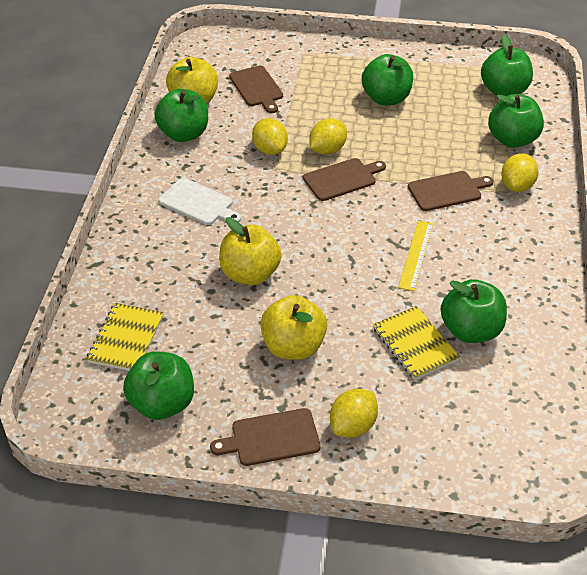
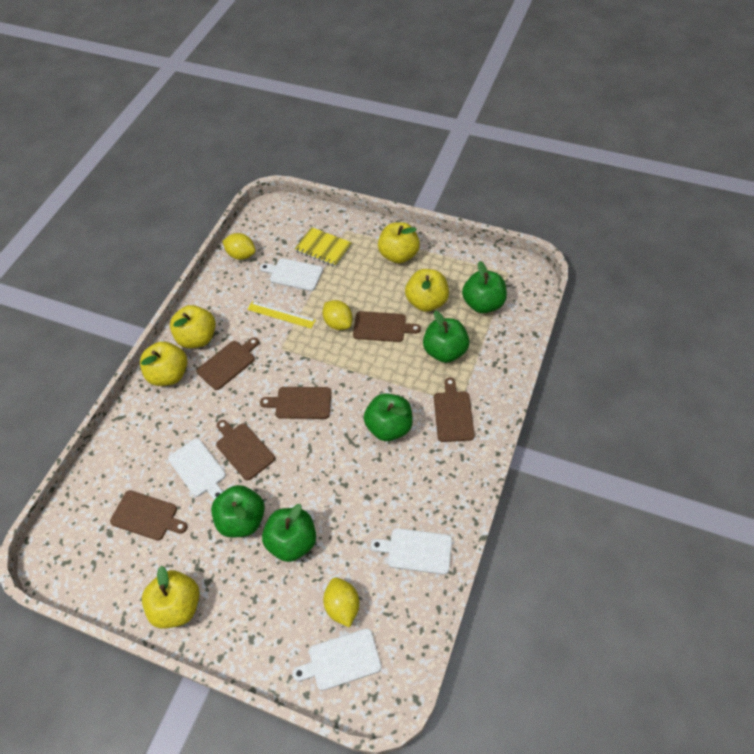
brown cutting board: 4 -> 6
green apple: 6 -> 5
white cutting board: 1 -> 4
yellow apple: 3 -> 5
yellow lemon: 4 -> 3
yellow notebook: 2 -> 1

